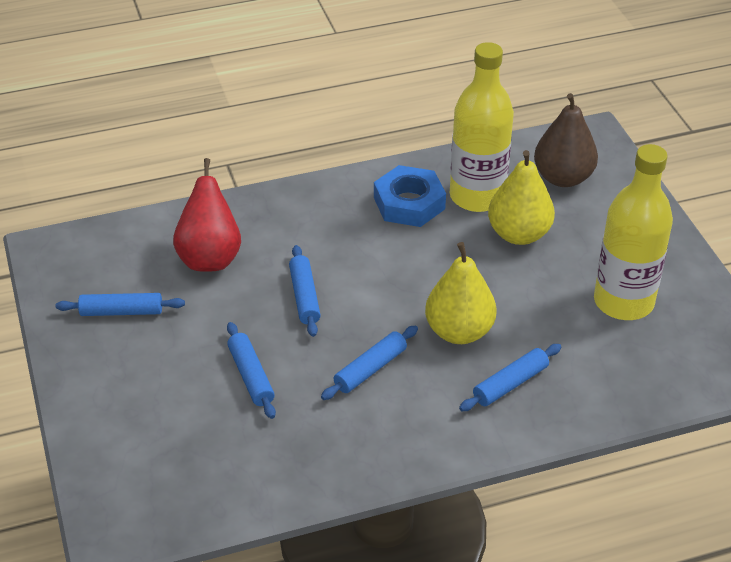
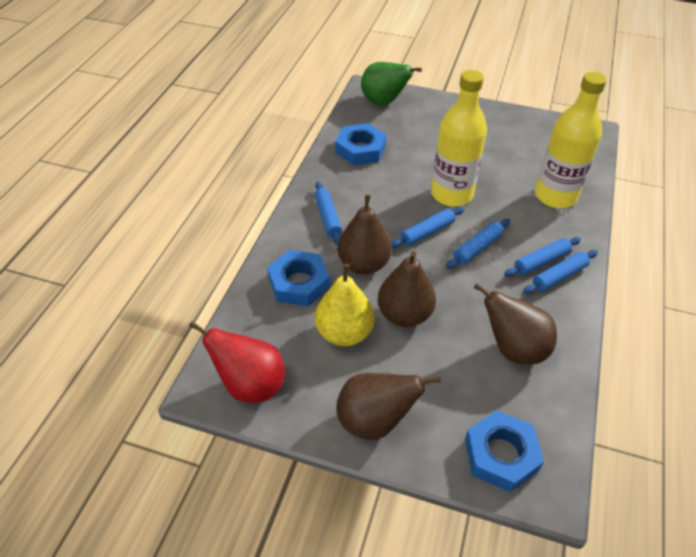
blue nut: 1 -> 3
brown pear: 1 -> 4
green pear: 0 -> 1
yellow pear: 2 -> 1

